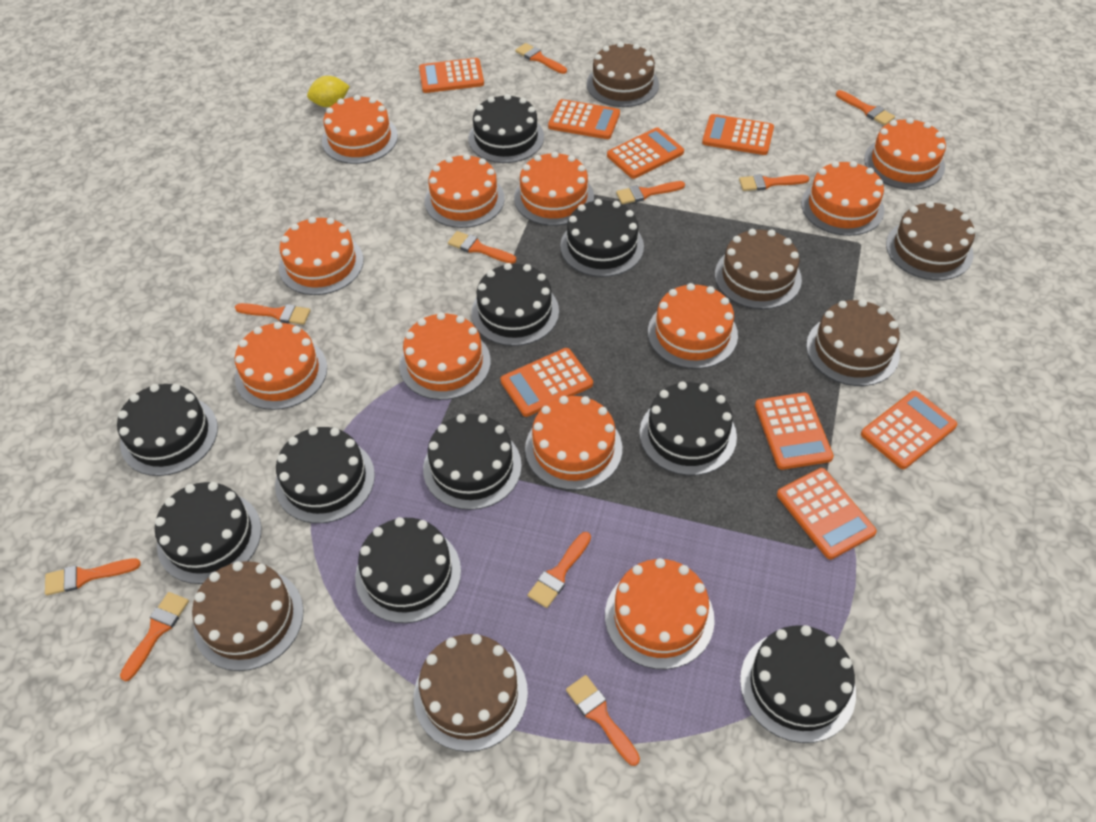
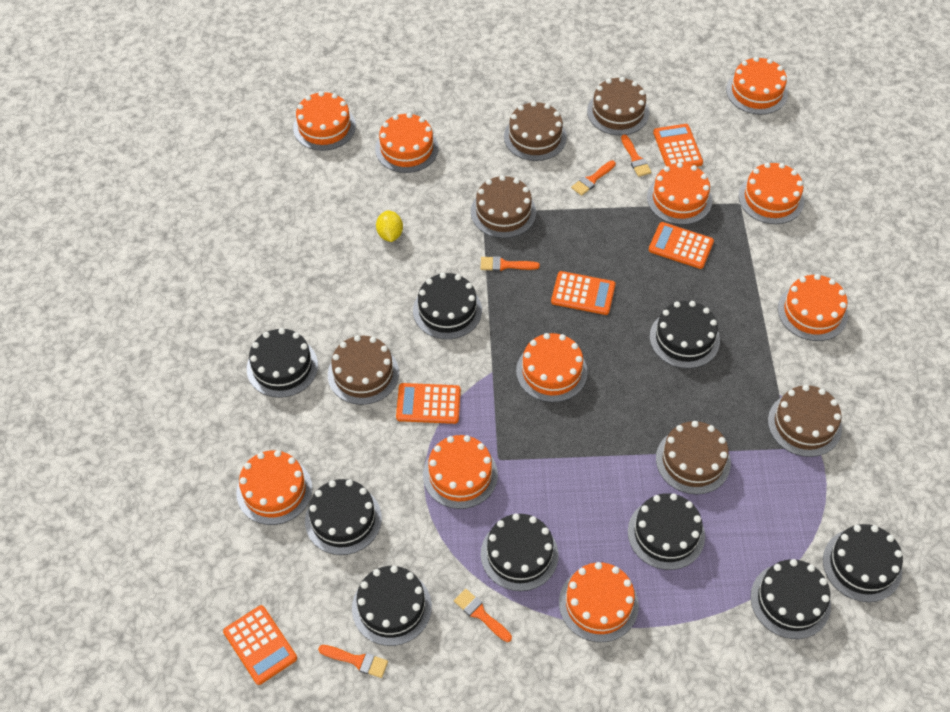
black cake: 10 -> 9
orange brush: 10 -> 5
orange cake: 11 -> 10
orange calculator: 8 -> 5

